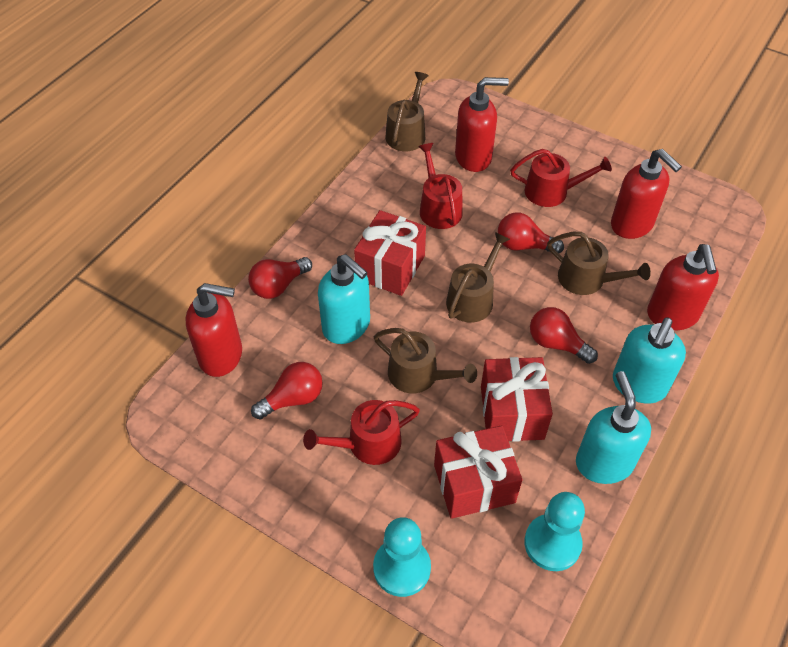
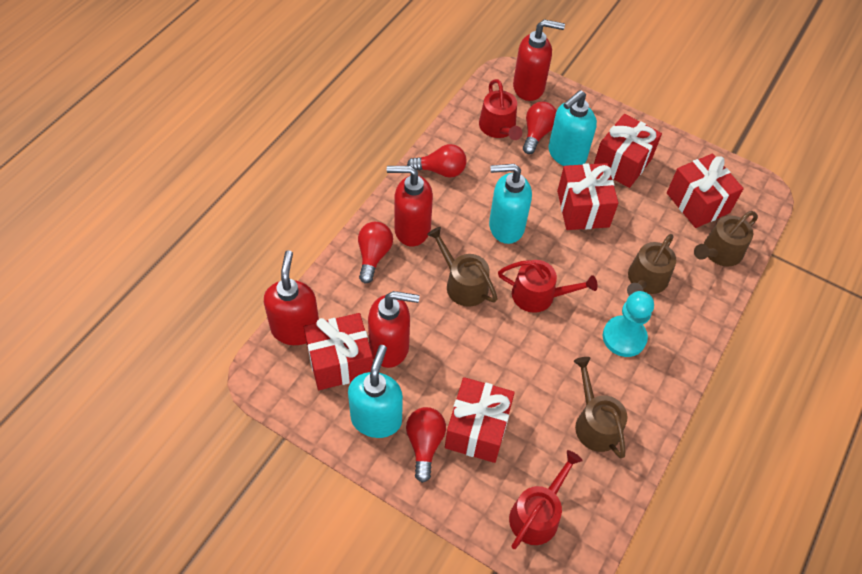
red gift: 3 -> 5
turquoise pawn: 2 -> 1

